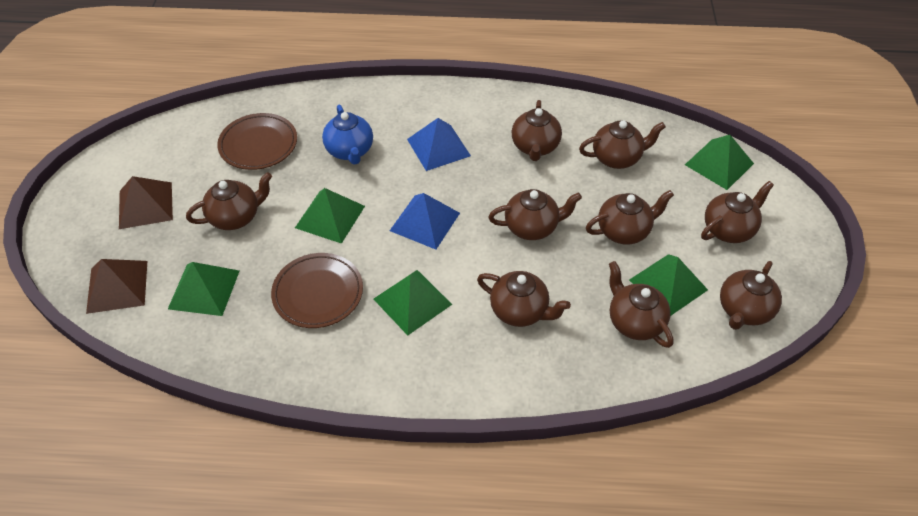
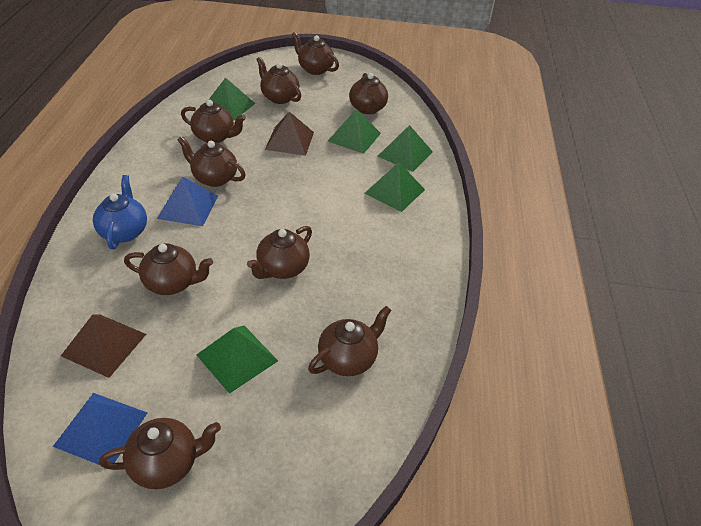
brown plate: 2 -> 0

